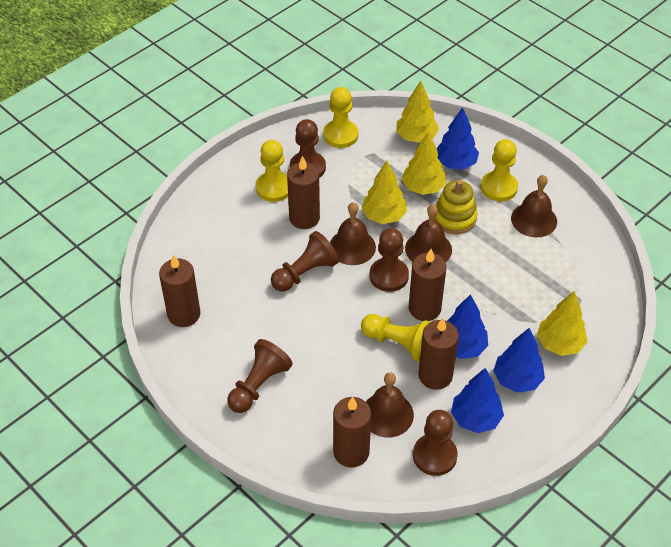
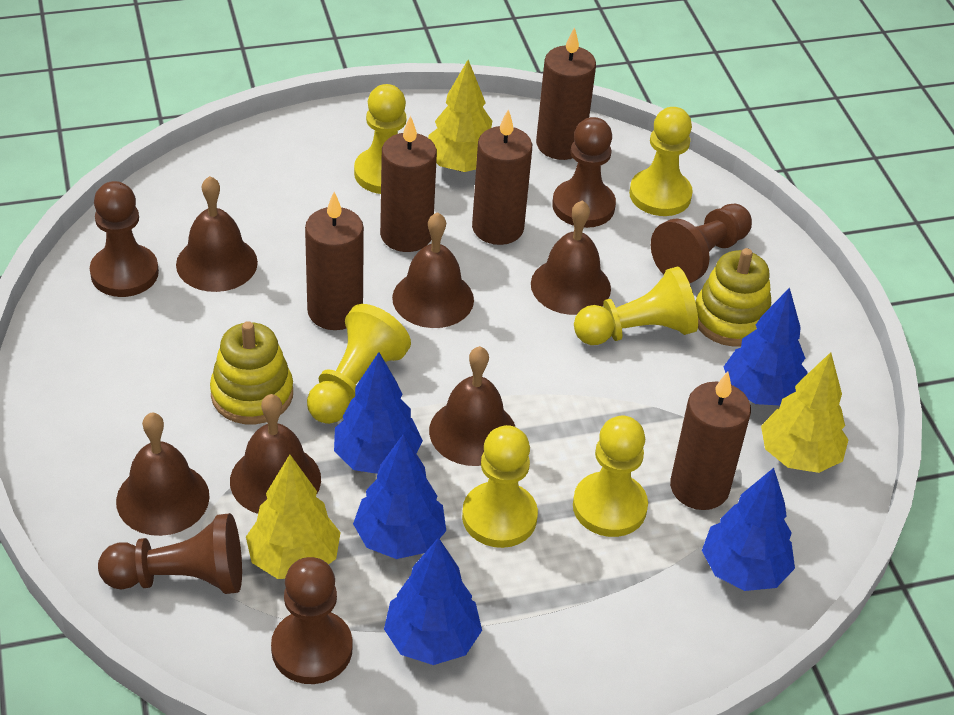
blue tree: 4 -> 5
brown bell: 4 -> 6
yellow pawn: 4 -> 6
yellow stacking toy: 1 -> 2
yellow tree: 4 -> 3

